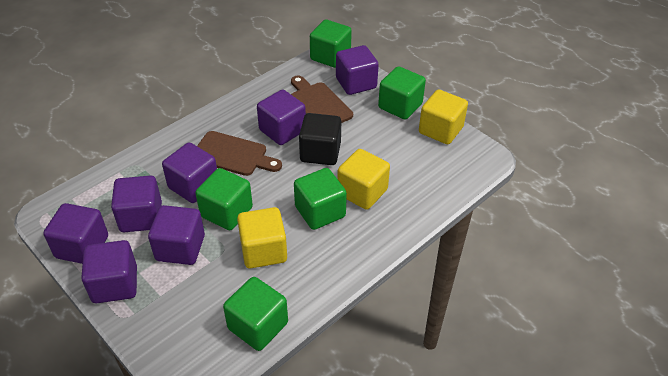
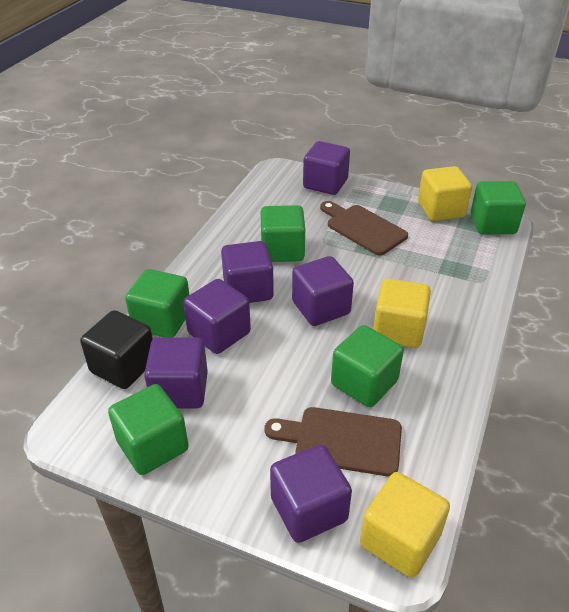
purple cube: 7 -> 6

